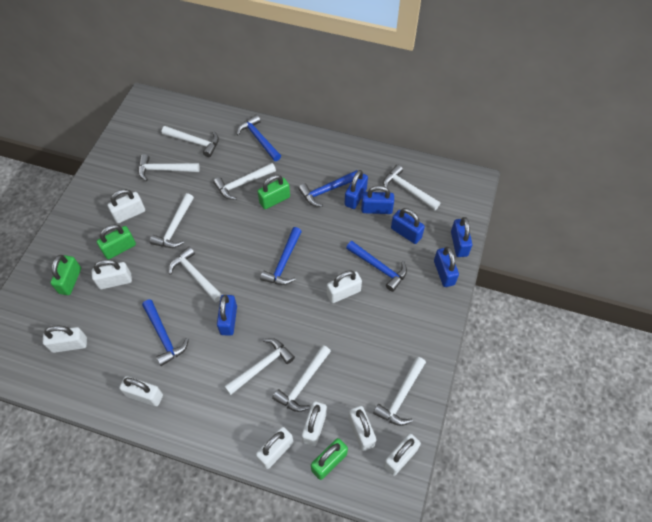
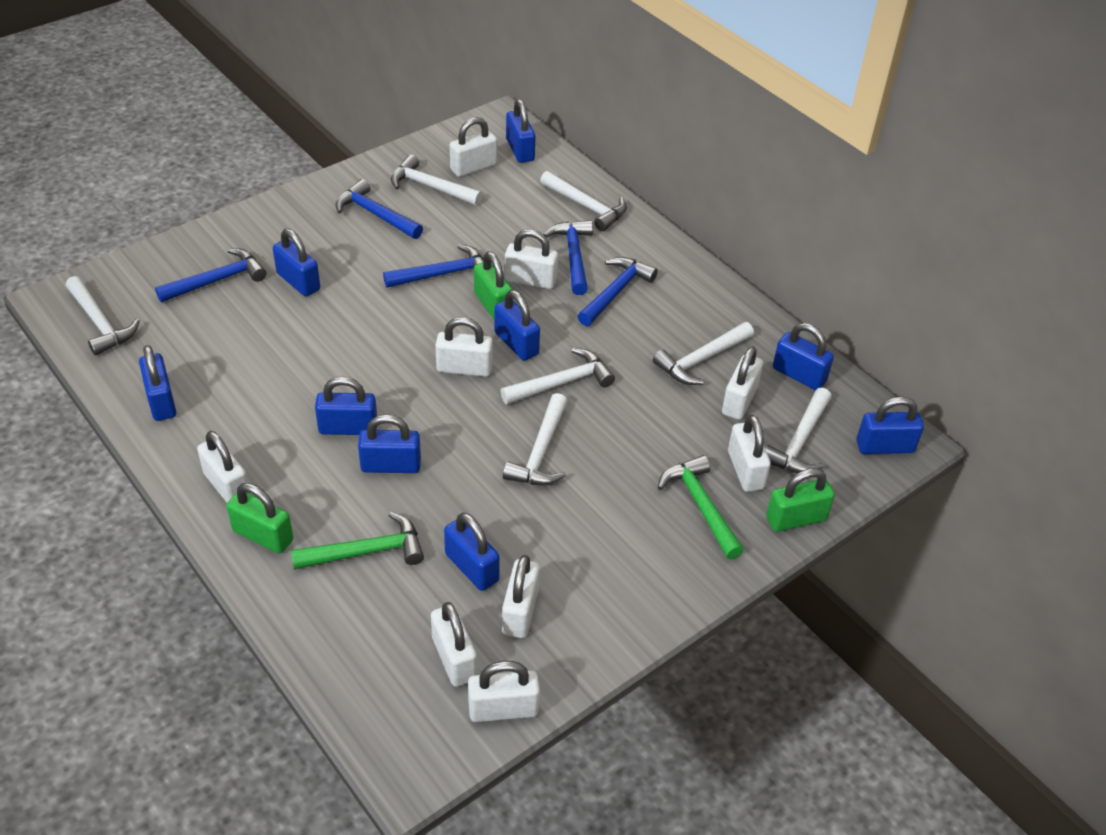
blue padlock: 6 -> 9
green hammer: 0 -> 2
green padlock: 4 -> 3
white hammer: 9 -> 7

